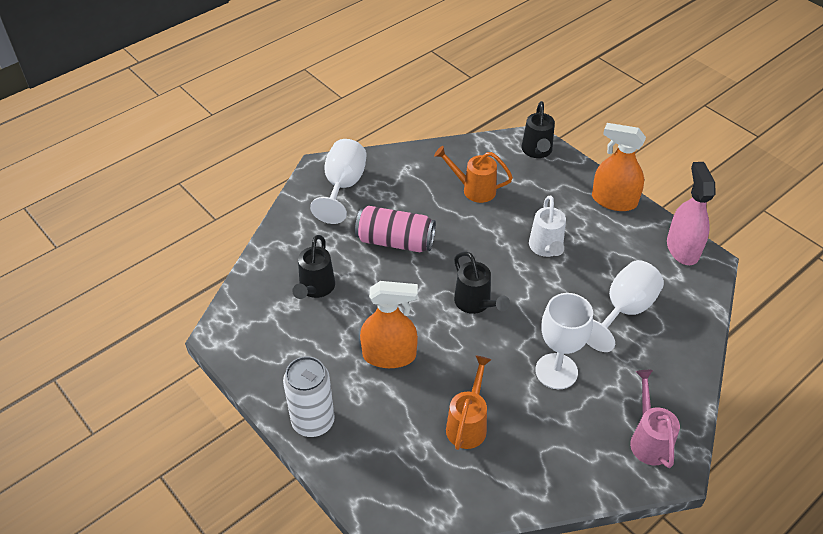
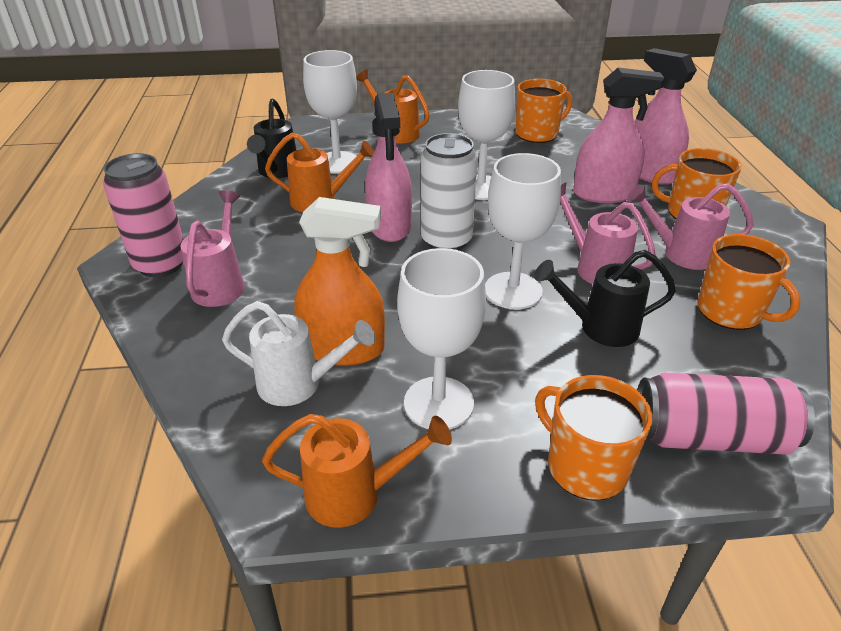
black watering can: 3 -> 2
orange mug: 0 -> 4
orange spray bottle: 2 -> 1
orange watering can: 2 -> 3
pink can: 1 -> 2
pink spray bottle: 1 -> 3
pink watering can: 1 -> 3
white goblet: 3 -> 4

